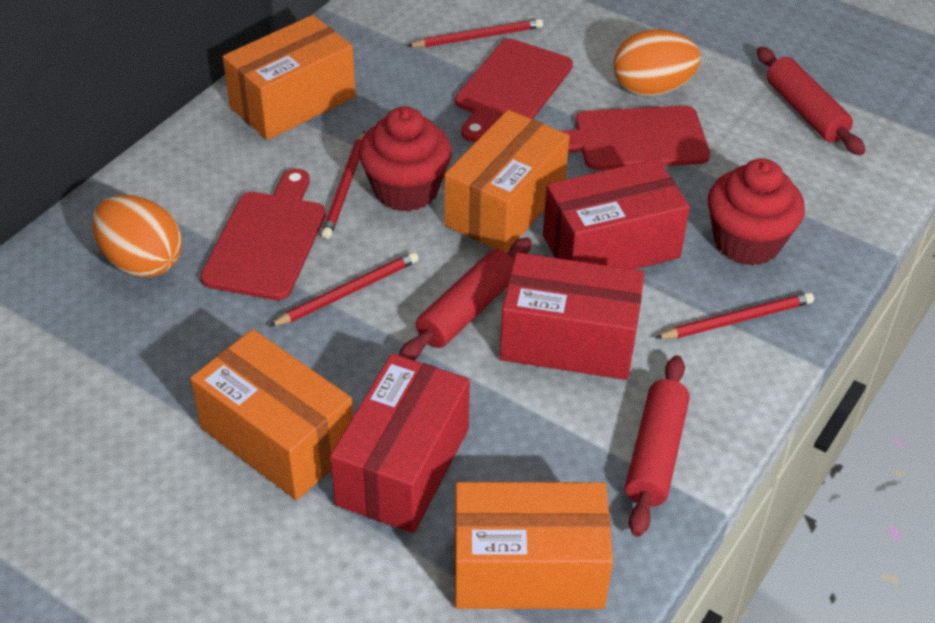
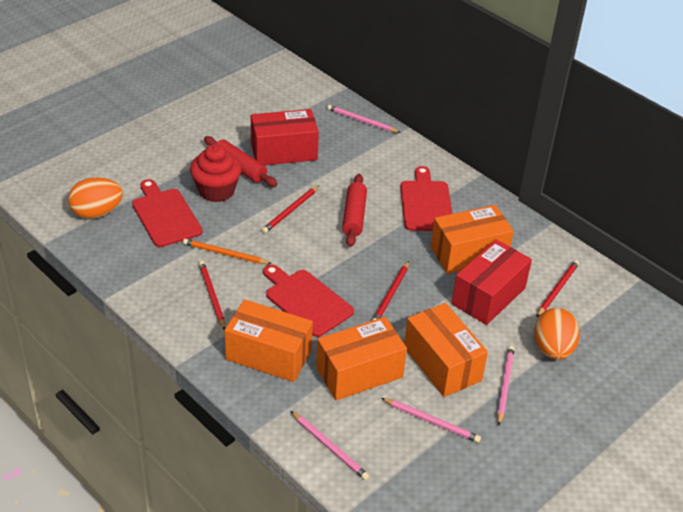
orange pencil: 0 -> 1
pink pencil: 0 -> 4
red box: 3 -> 2
red cupcake: 2 -> 1
red rolling pin: 3 -> 2

